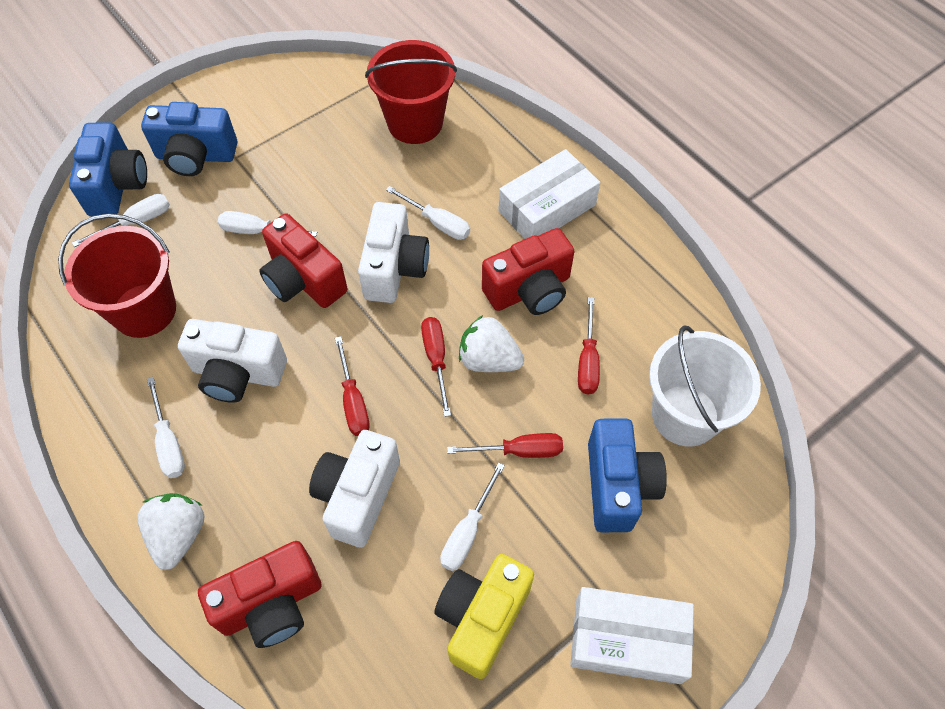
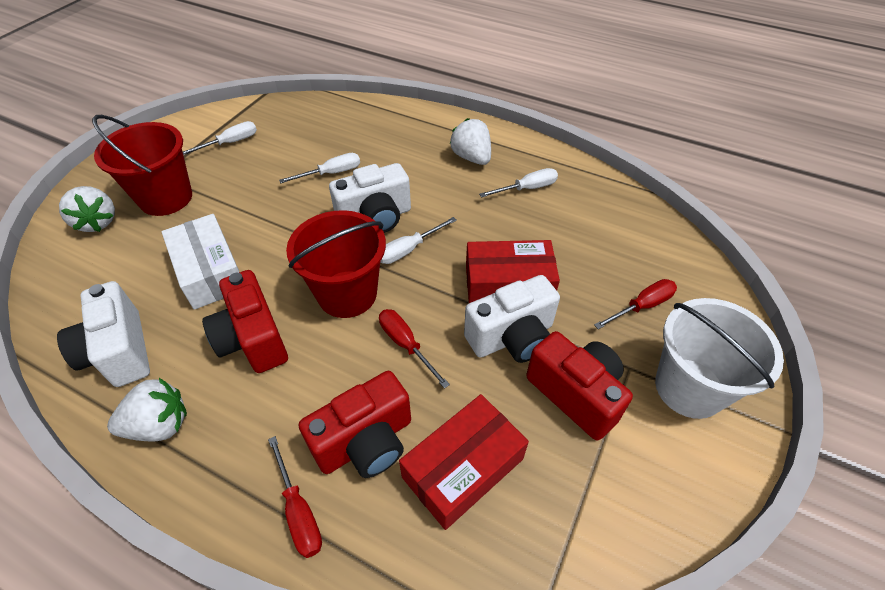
blue camera: 3 -> 0
red box: 0 -> 2
red screwdriver: 4 -> 3
white box: 2 -> 1
white screwdriver: 5 -> 4
white strawberry: 2 -> 3
yellow camera: 1 -> 0

